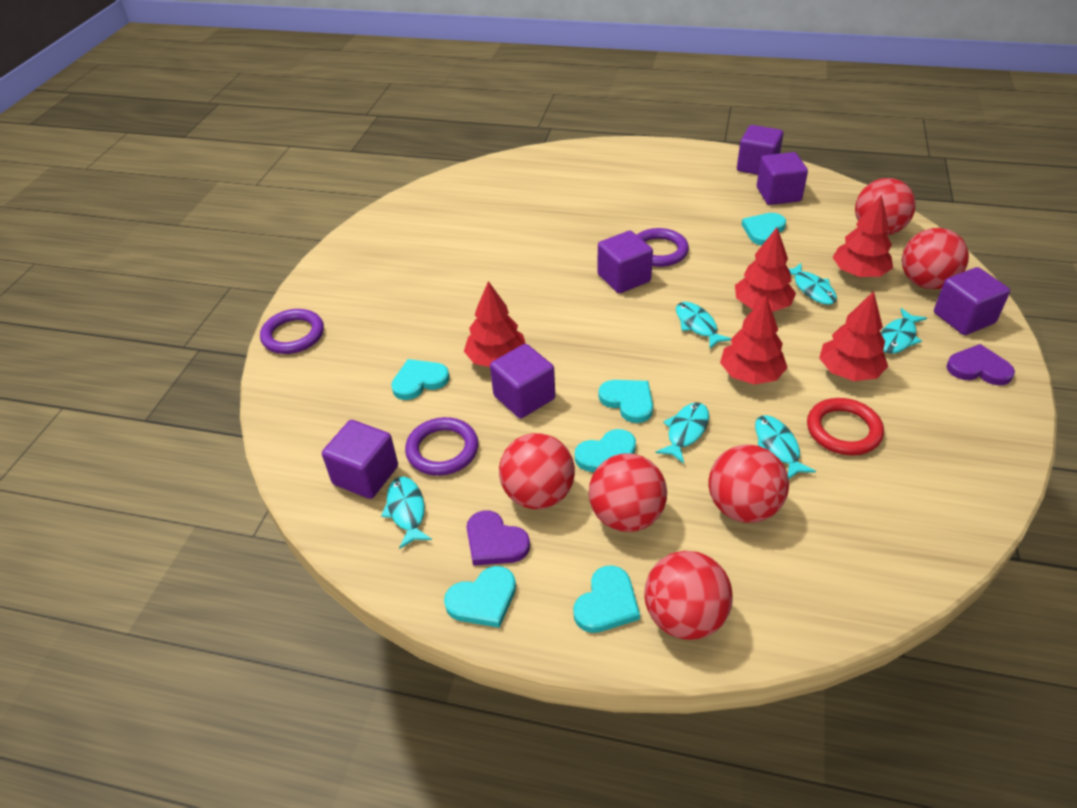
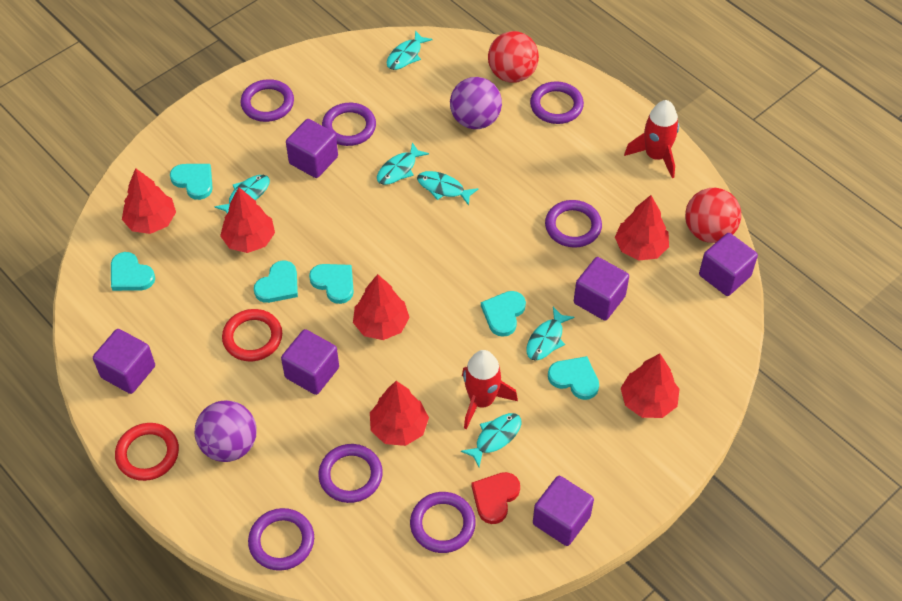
purple ball: 0 -> 2
purple heart: 2 -> 0
purple ring: 3 -> 7
red ball: 6 -> 2
red heart: 0 -> 1
red ring: 1 -> 2
red rocket: 0 -> 2
red tree: 5 -> 6

